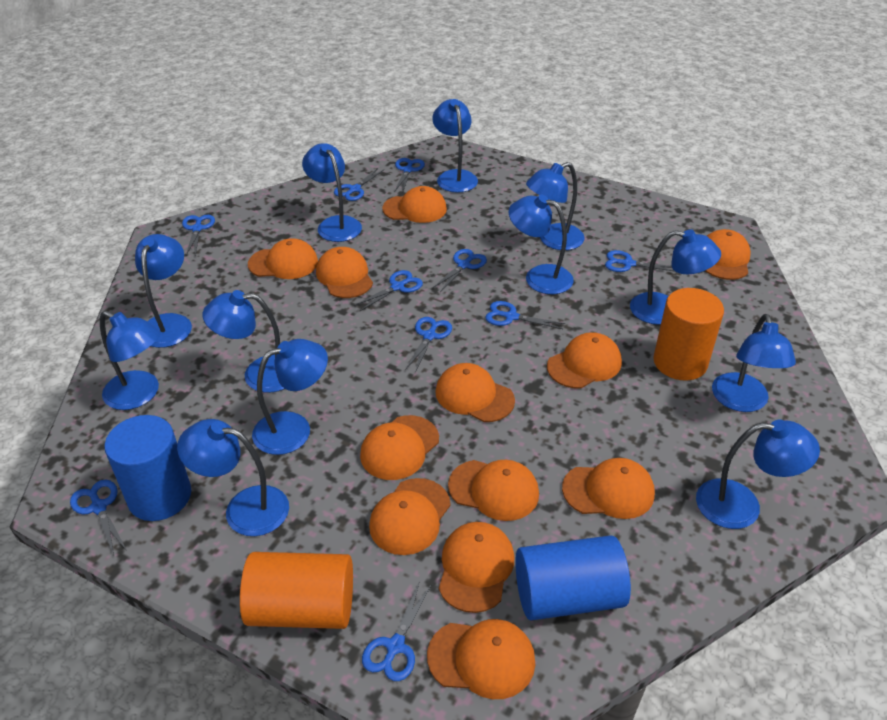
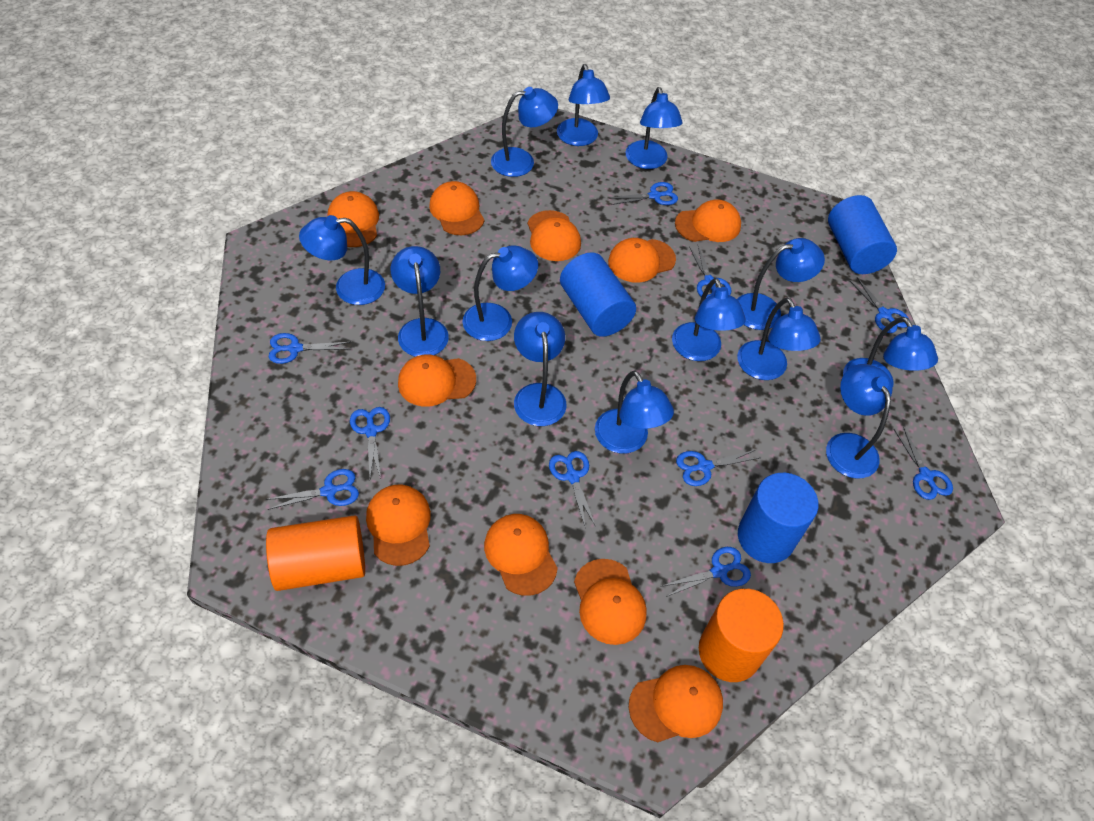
blue cylinder: 2 -> 3
blue lamp: 12 -> 13
orange cap: 12 -> 10

